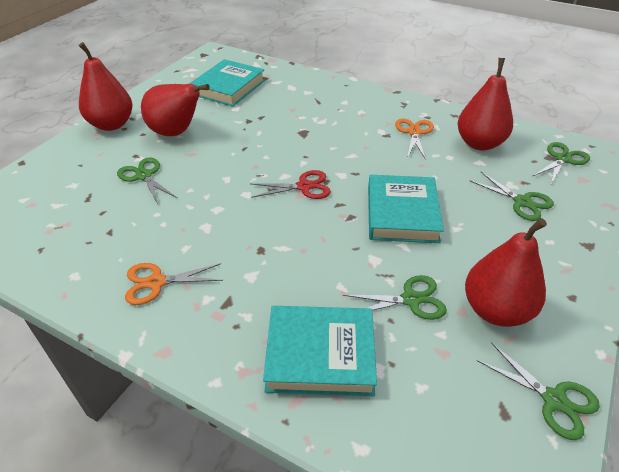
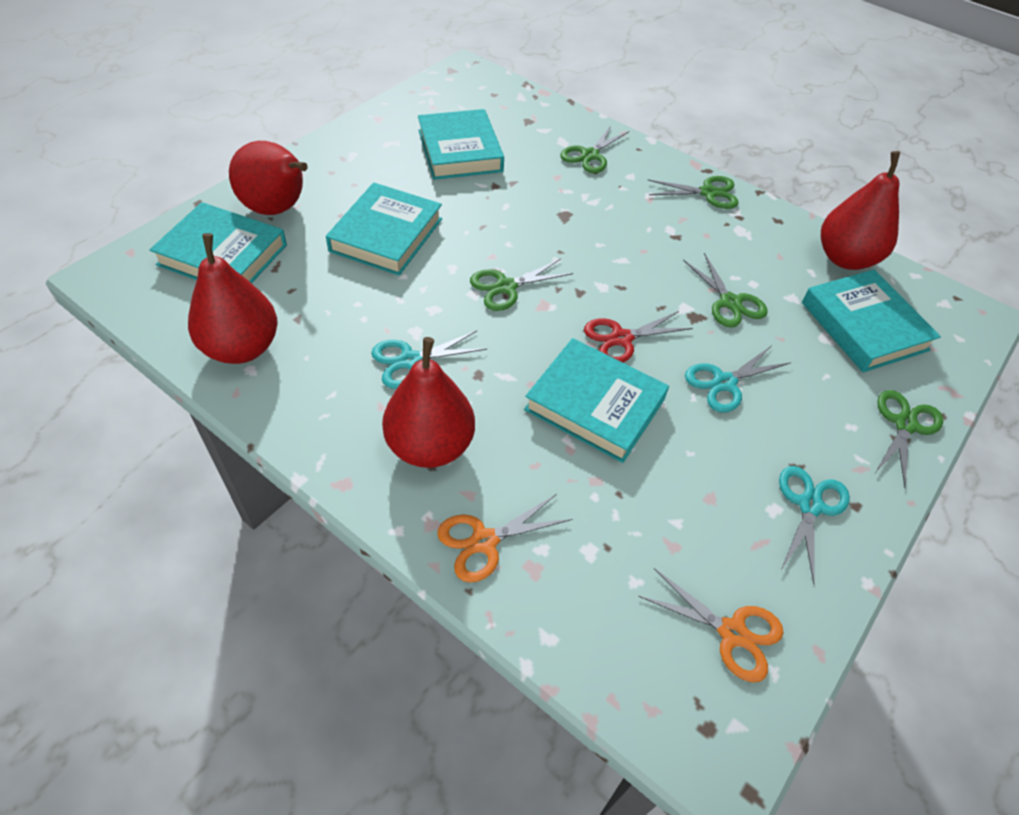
turquoise book: 3 -> 5
turquoise scissors: 0 -> 3

